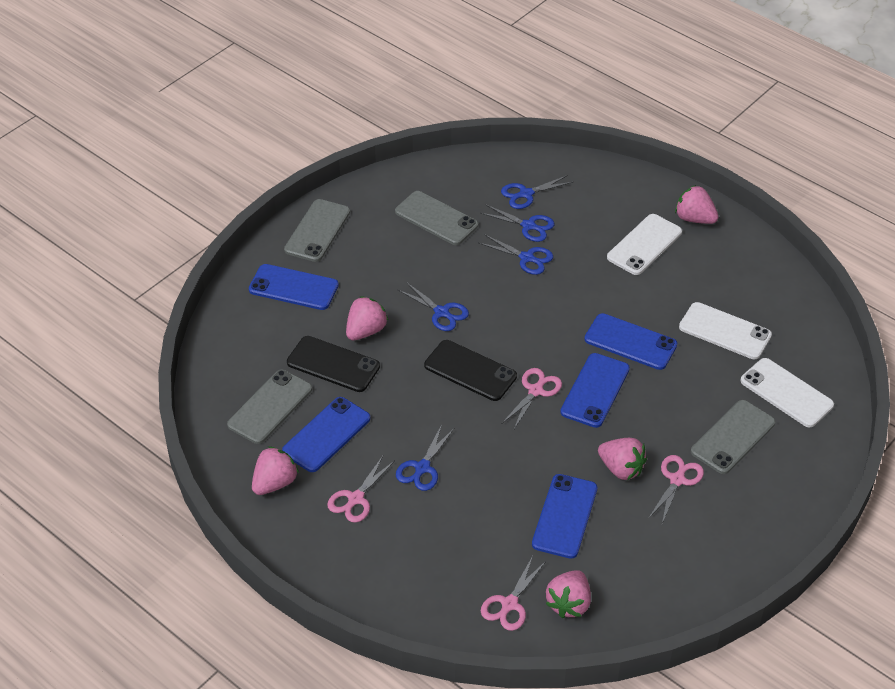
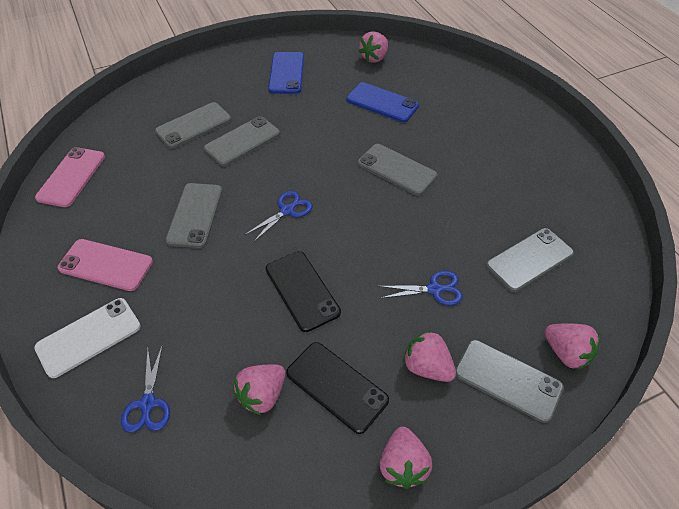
blue phone: 5 -> 2
blue scissors: 5 -> 3
grey phone: 4 -> 6
pink phone: 0 -> 2
pink scissors: 4 -> 0
white phone: 3 -> 1

